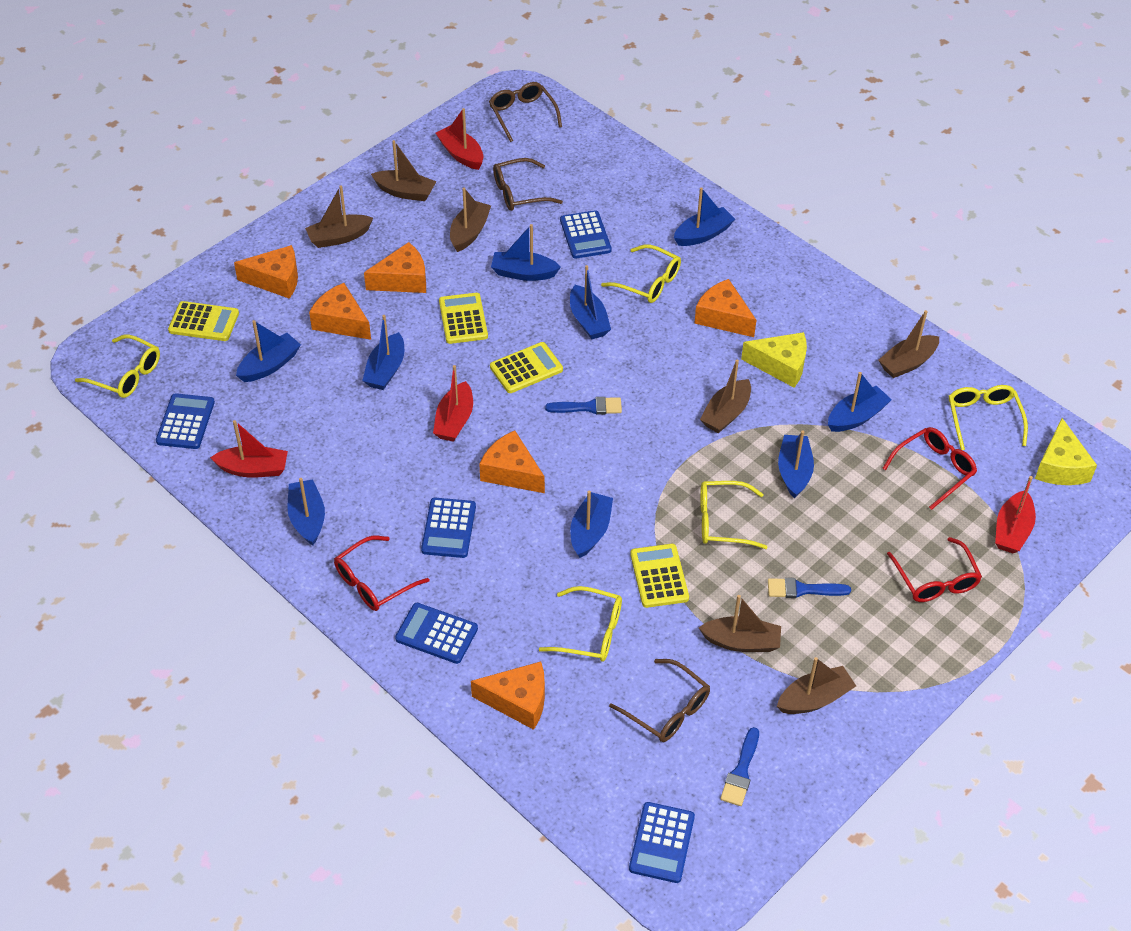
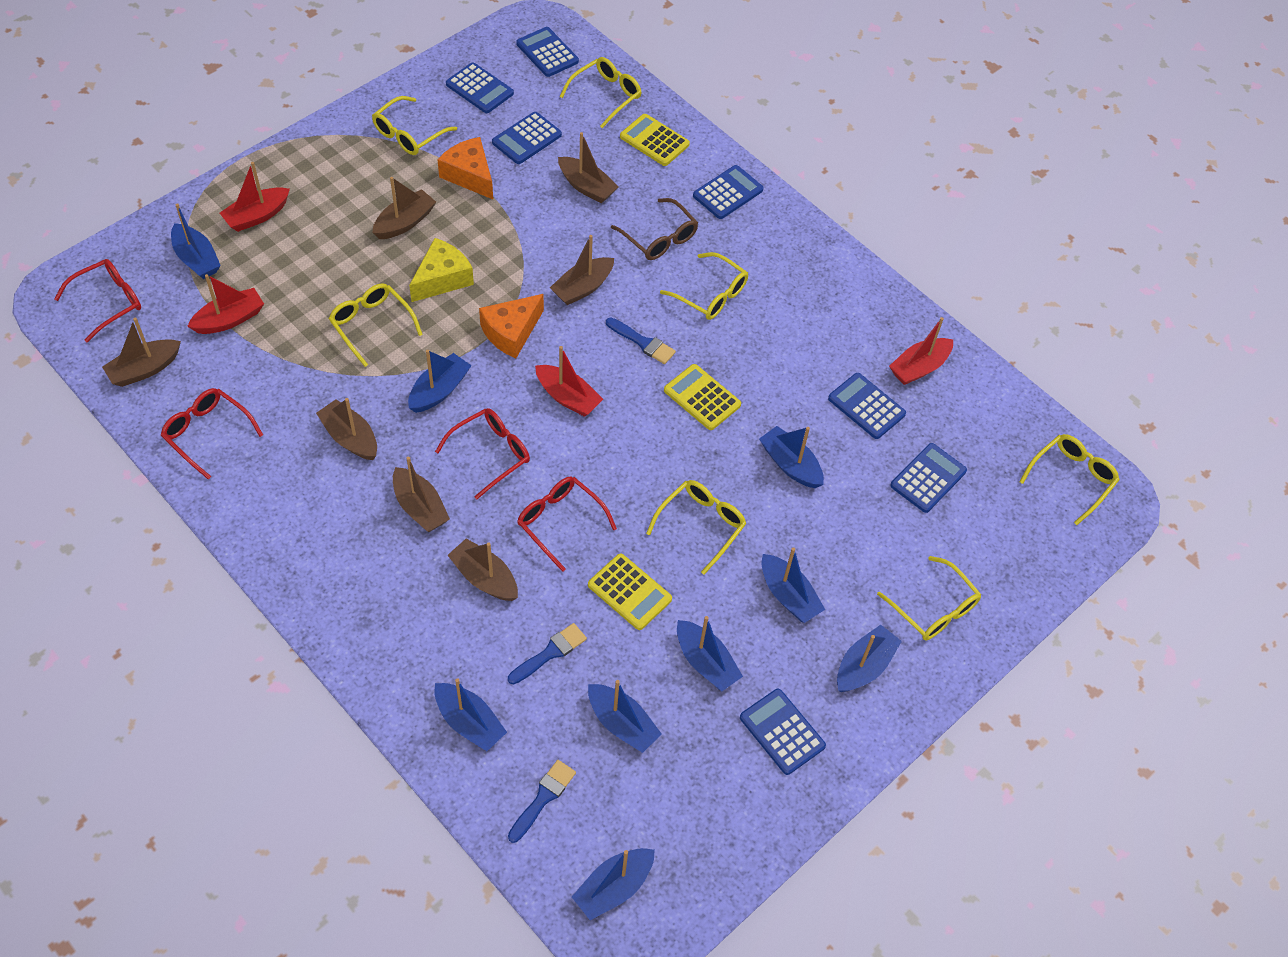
blue calculator: 5 -> 7
brown glasses: 3 -> 1
orange cheese: 6 -> 2
red glasses: 3 -> 4
yellow calculator: 4 -> 3
yellow cheese: 2 -> 1
yellow glasses: 5 -> 7

